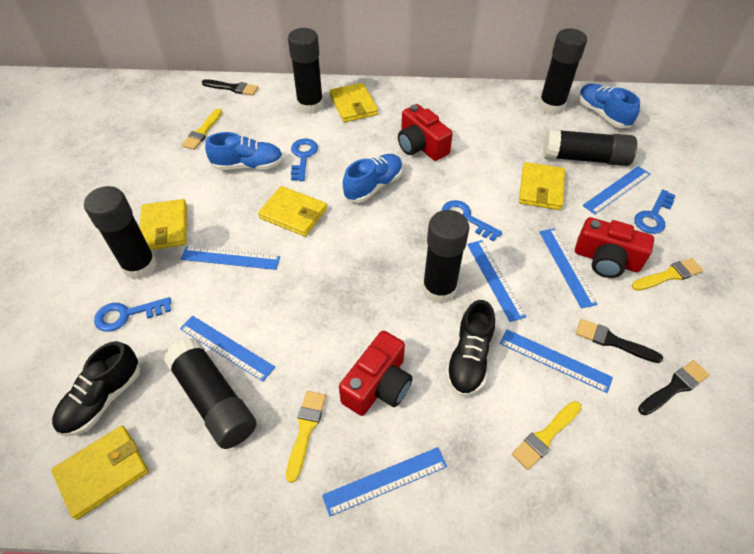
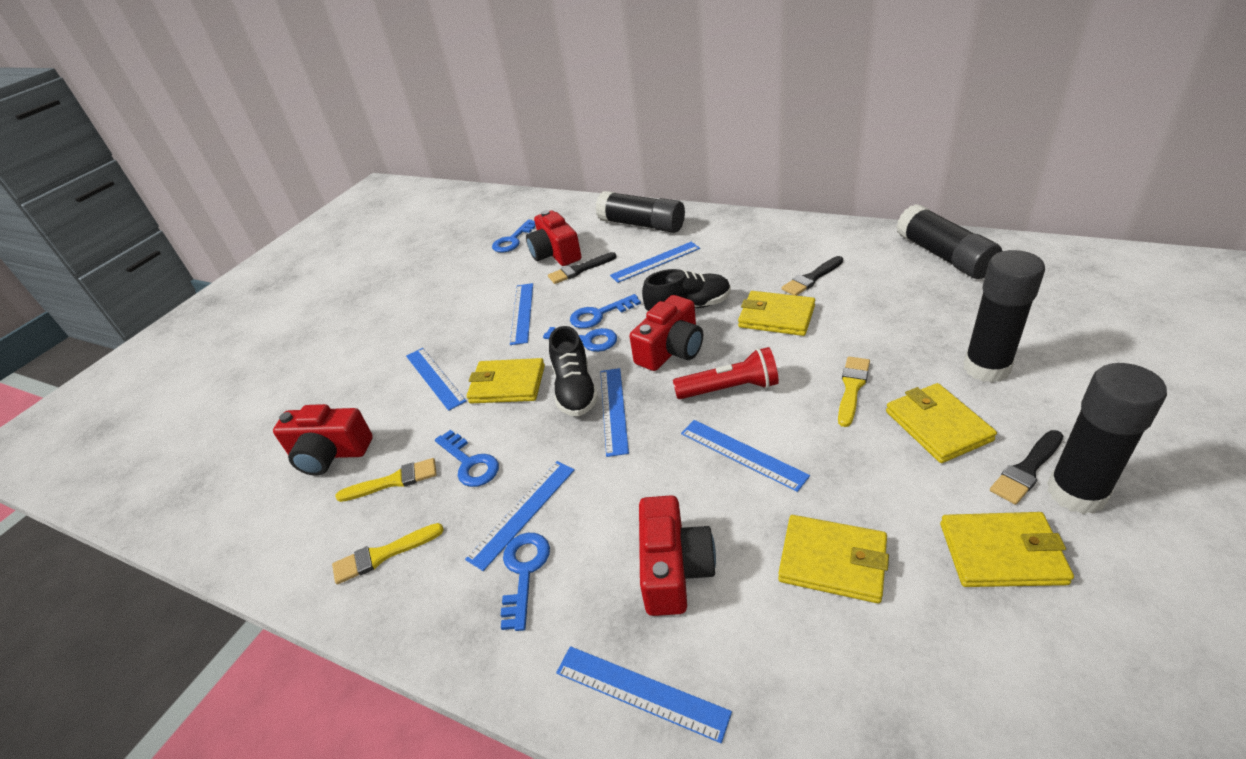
black glue stick: 6 -> 4
blue key: 4 -> 5
blue shoe: 3 -> 0
red camera: 3 -> 4
red flashlight: 0 -> 1
yellow brush: 4 -> 3

